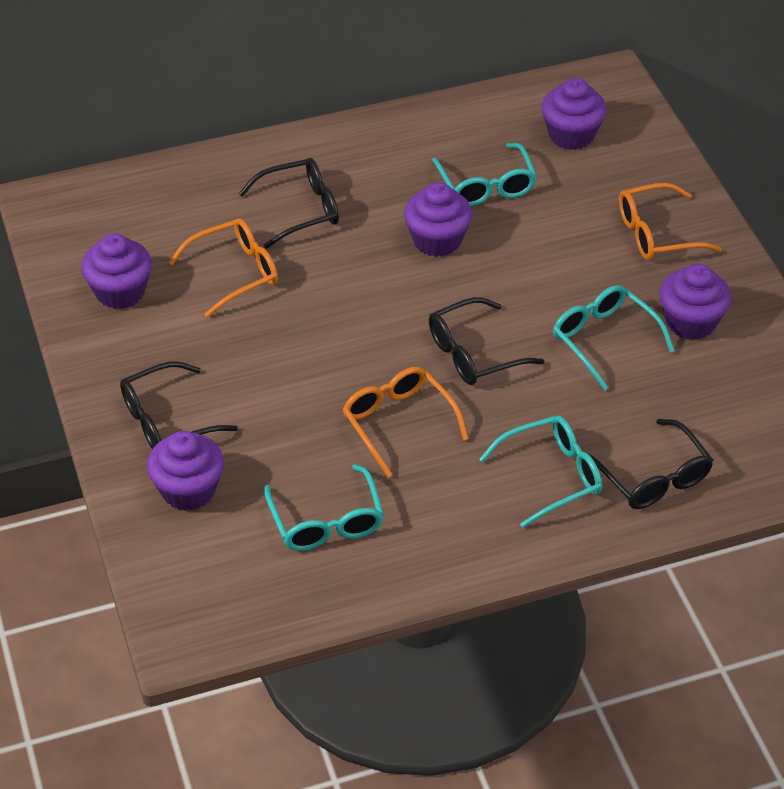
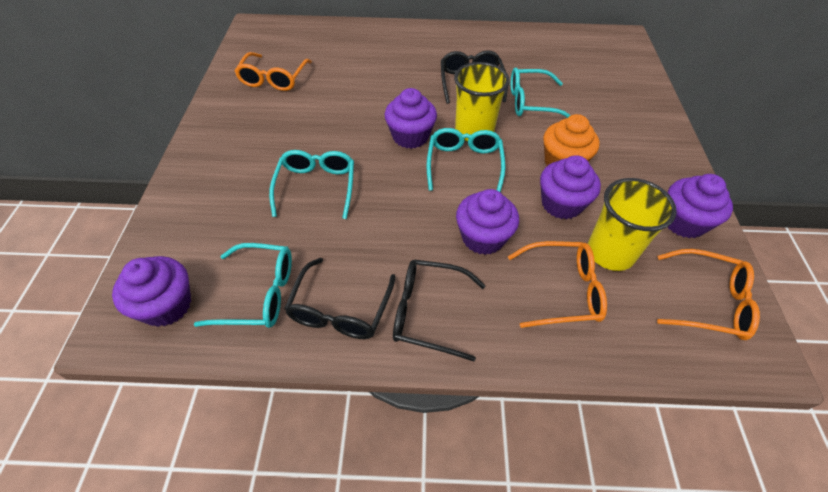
black glasses: 4 -> 3
orange cupcake: 0 -> 1
yellow cup: 0 -> 2

